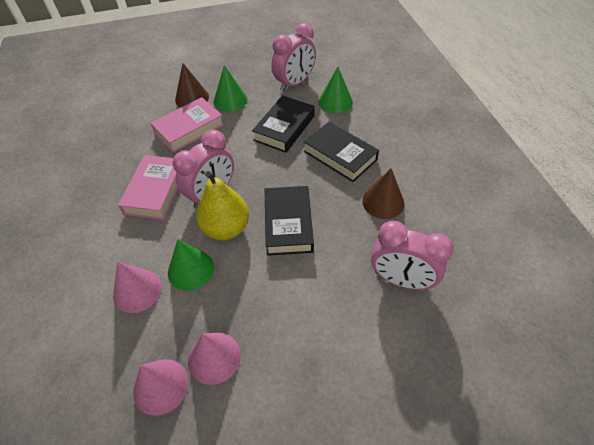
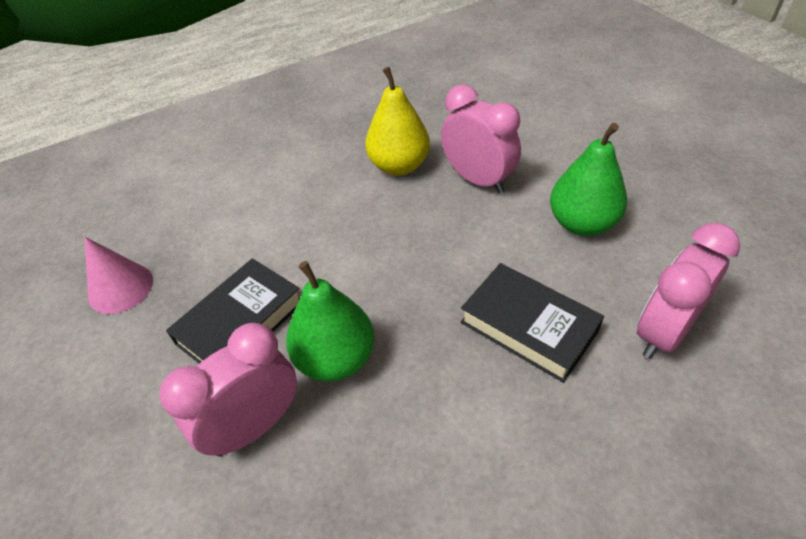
black book: 3 -> 2
brown cone: 2 -> 0
green cone: 3 -> 0
green pear: 0 -> 2
pink book: 2 -> 0
pink cone: 3 -> 1

